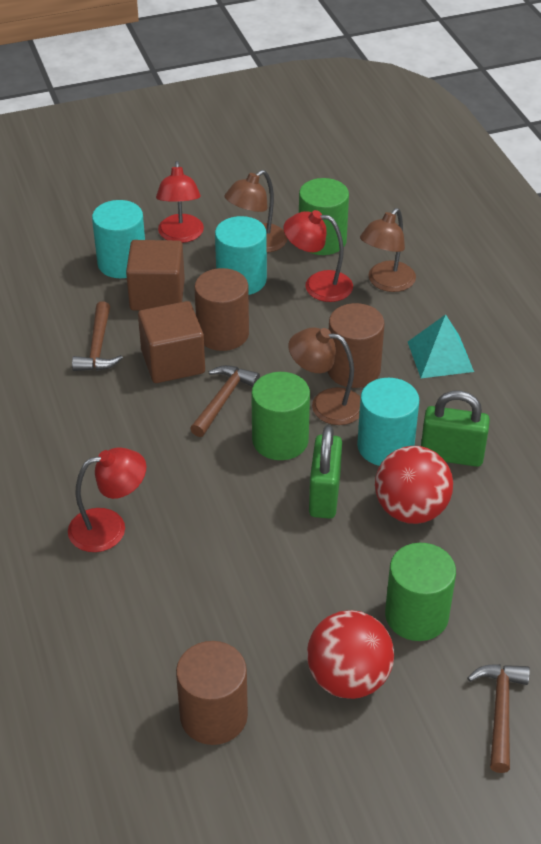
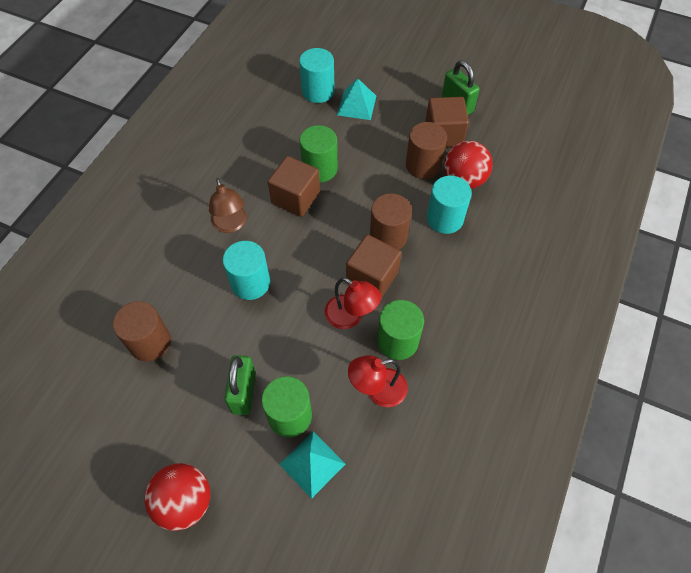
brown cube: 2 -> 3
brown hammer: 3 -> 0
brown lamp: 3 -> 1
red lamp: 3 -> 2
turquoise pyramid: 1 -> 2

